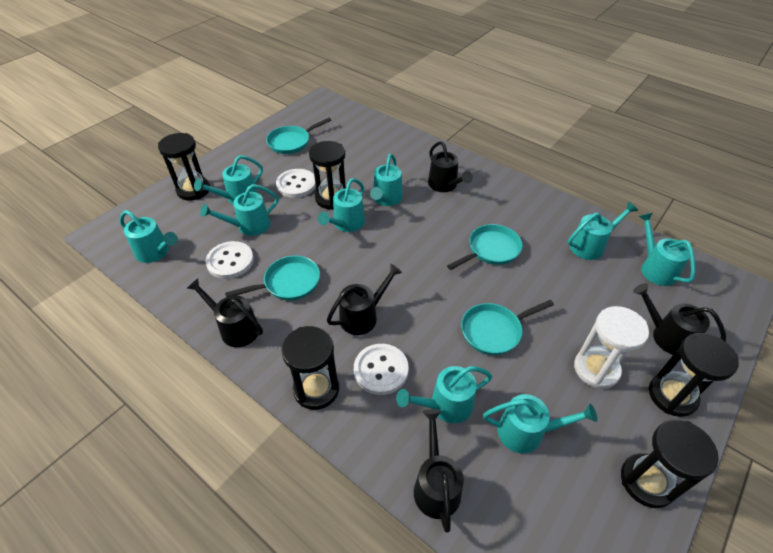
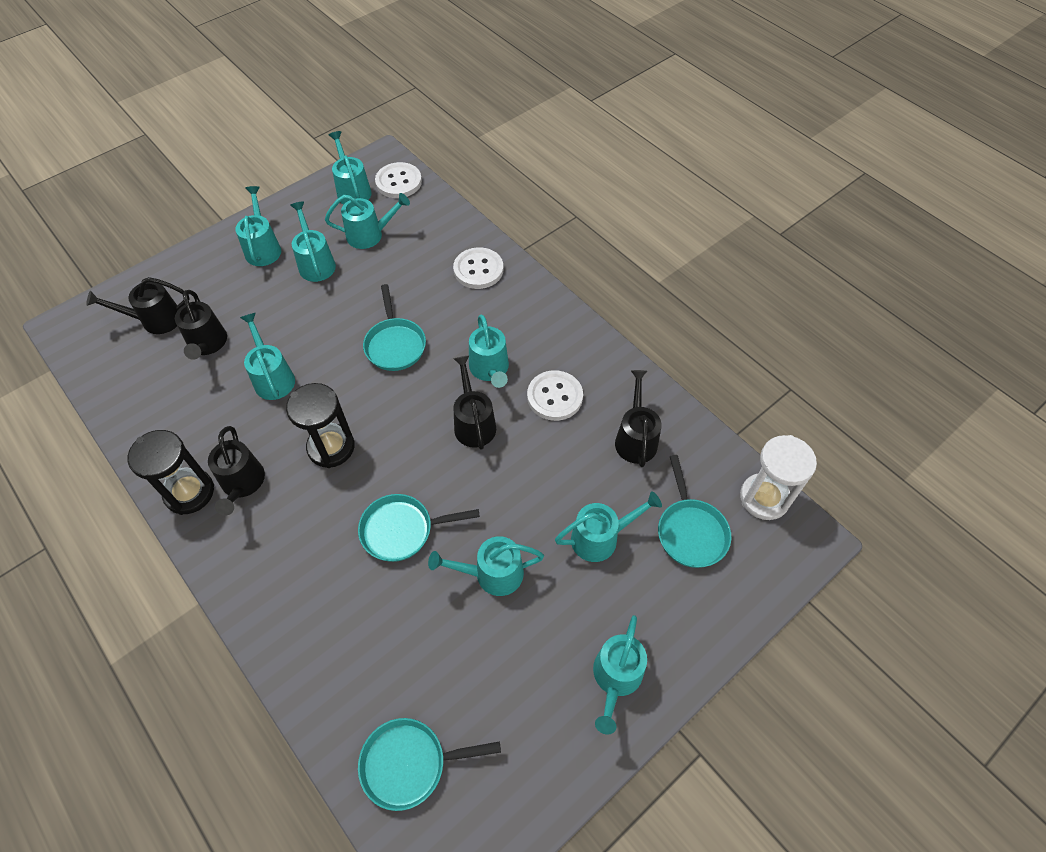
black hourglass: 5 -> 2

